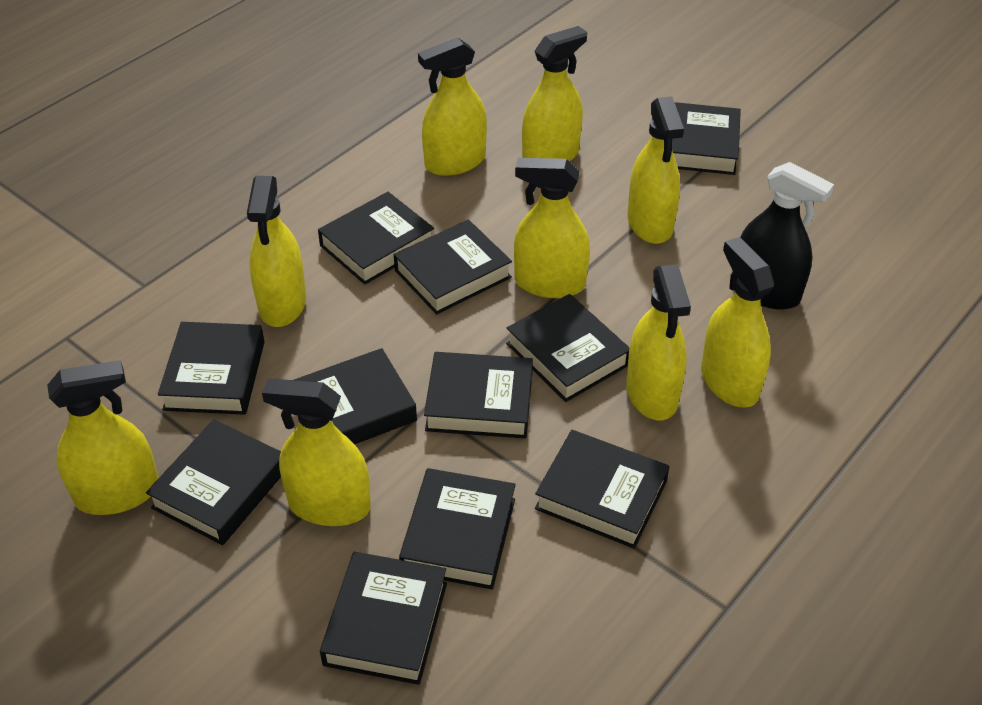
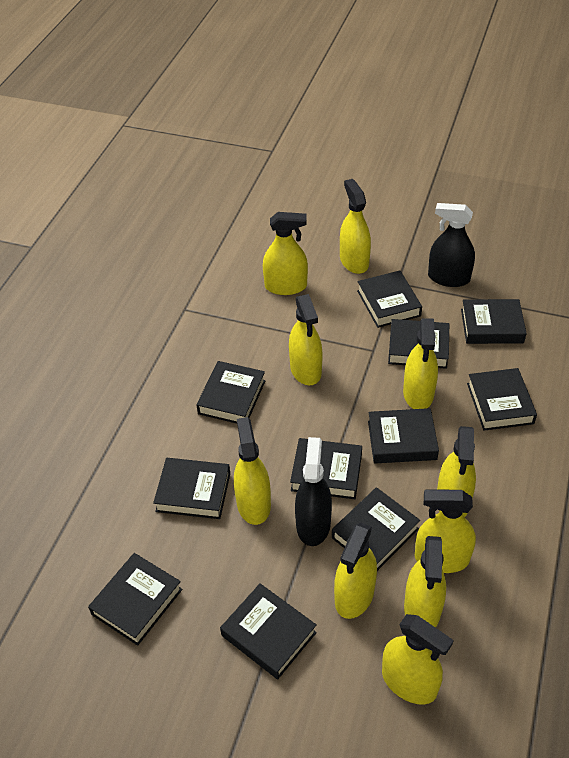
black spray bottle: 1 -> 2
yellow spray bottle: 9 -> 10

